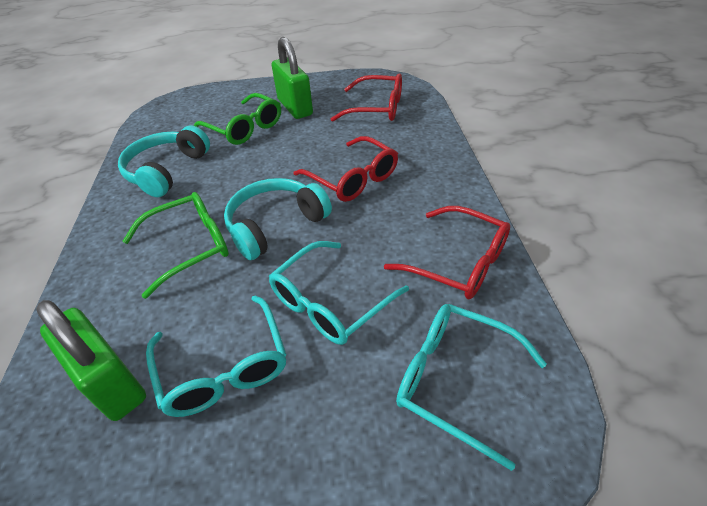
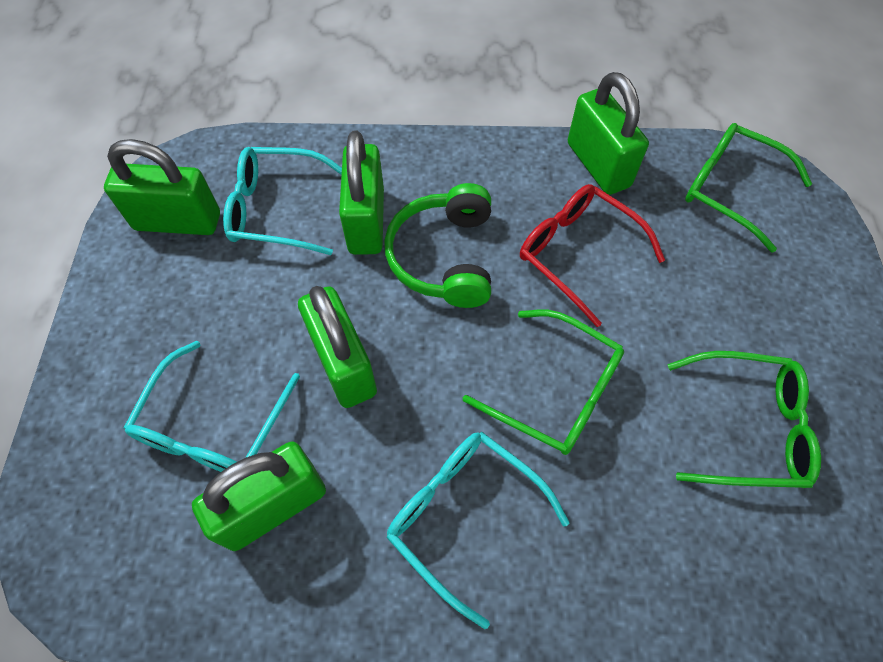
green glasses: 2 -> 3
green headphones: 0 -> 1
green padlock: 2 -> 5
red glasses: 3 -> 1
turquoise headphones: 2 -> 0

